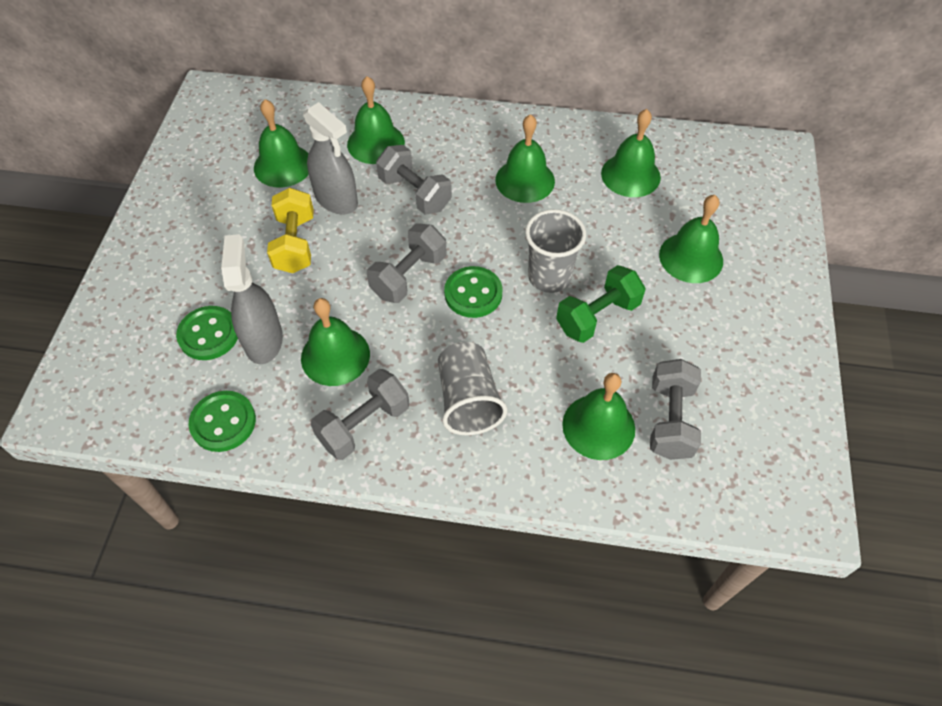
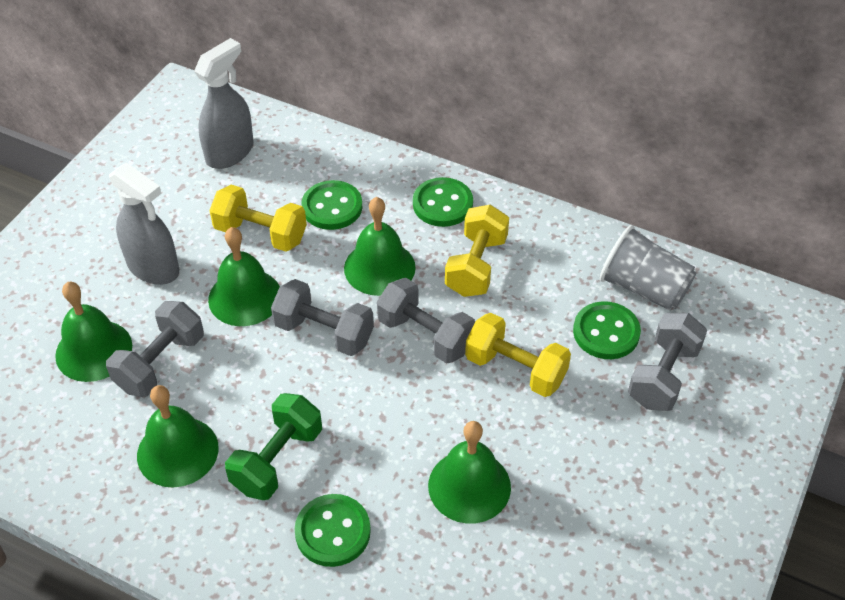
green bell: 7 -> 5
green button: 3 -> 4
grey cup: 2 -> 1
yellow dumbbell: 1 -> 3

